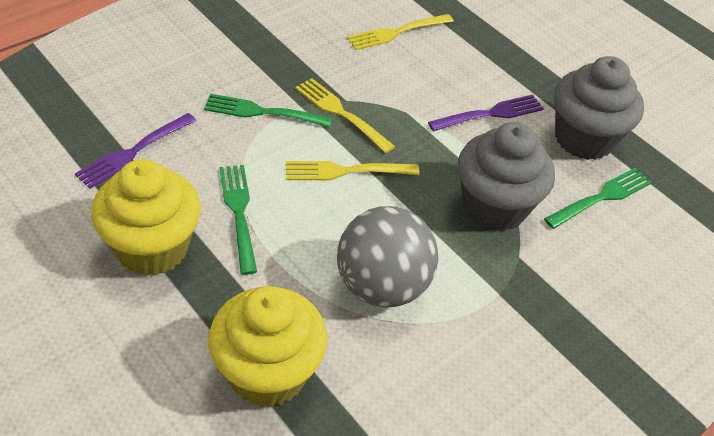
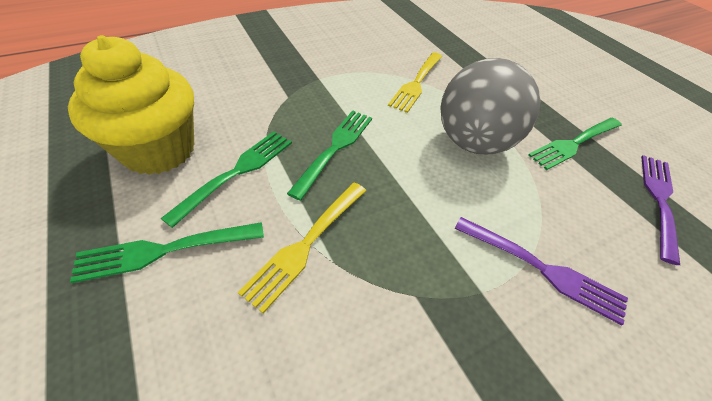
green fork: 3 -> 4
grey cupcake: 2 -> 0
yellow cupcake: 2 -> 1
yellow fork: 3 -> 2

